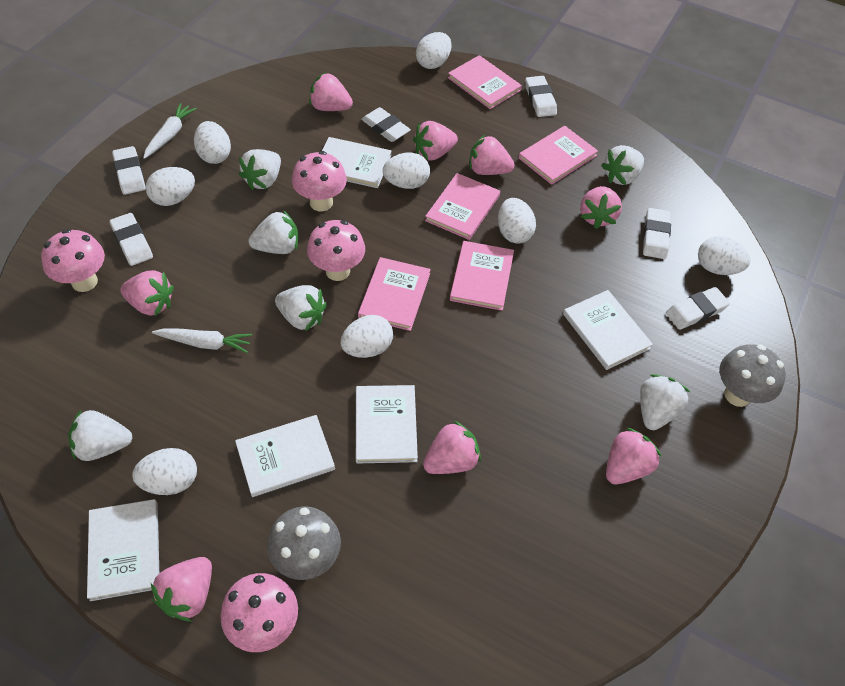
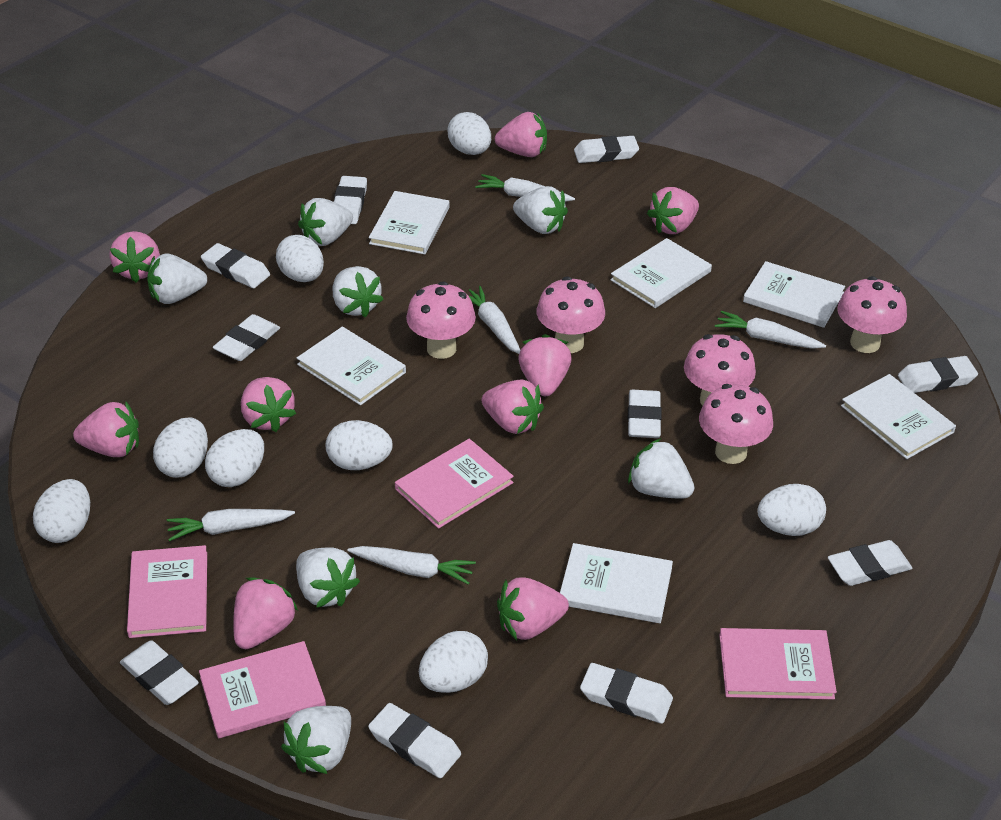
grey mushroom: 2 -> 0
pink book: 5 -> 4
pink mushroom: 4 -> 5
pink strawberry: 8 -> 9
white book: 5 -> 6
white carrot: 2 -> 5
white eraser: 6 -> 10
white strawberry: 6 -> 7

